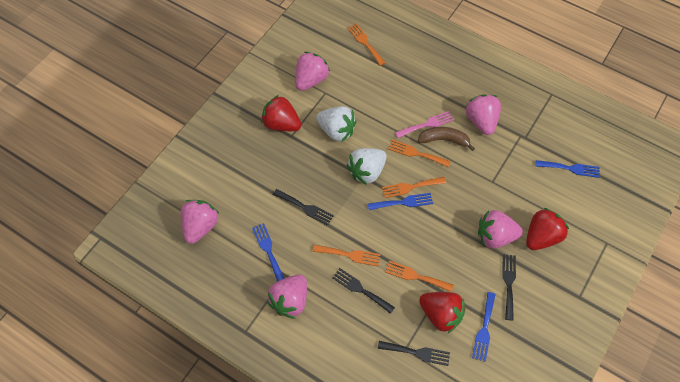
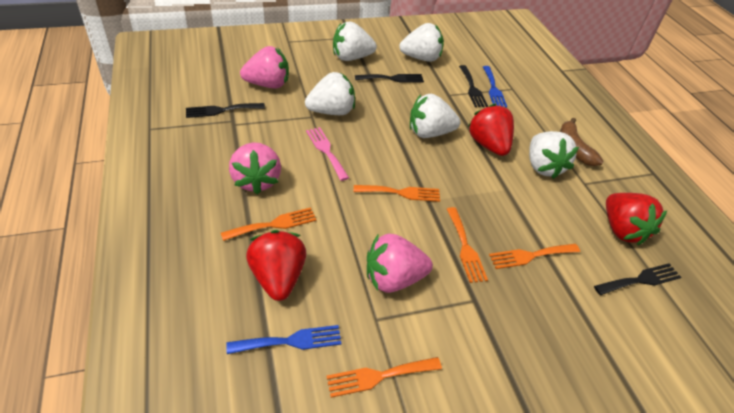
blue fork: 4 -> 2
pink strawberry: 5 -> 3
white strawberry: 2 -> 5

